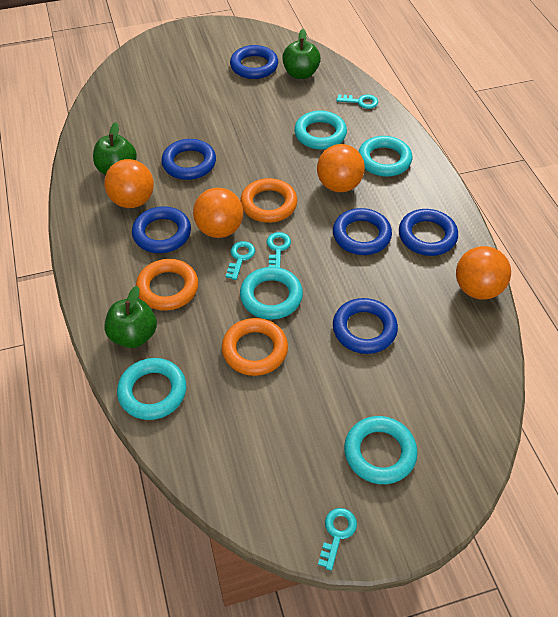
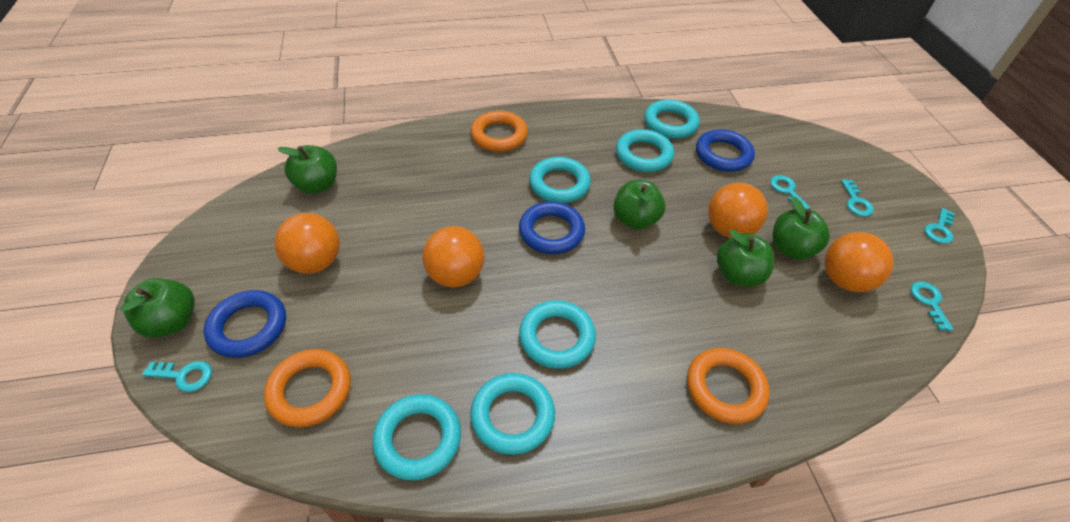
blue ring: 6 -> 3
green apple: 3 -> 5
turquoise key: 4 -> 5
turquoise ring: 5 -> 6

